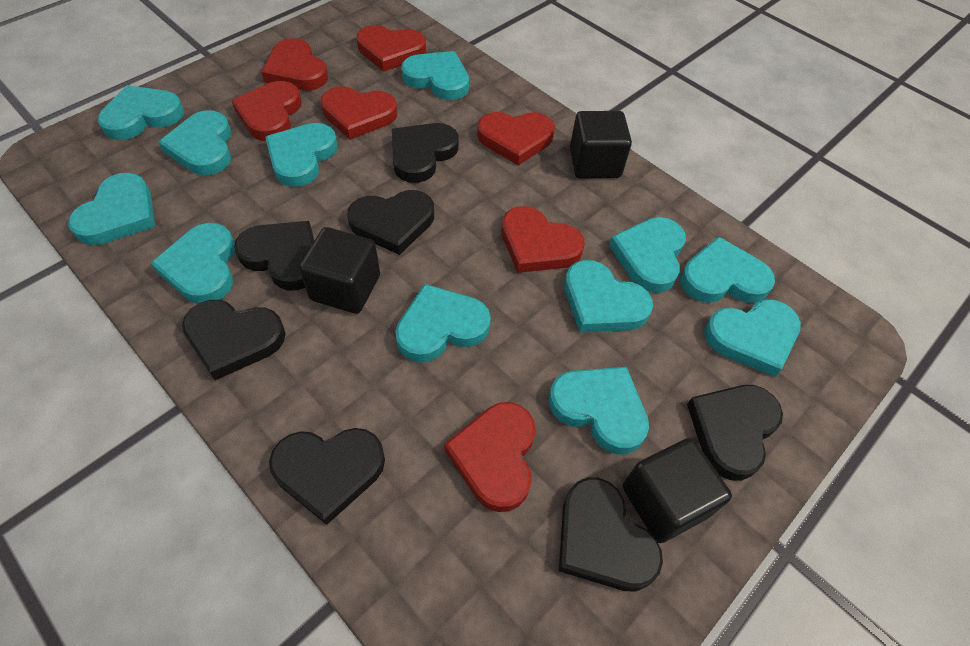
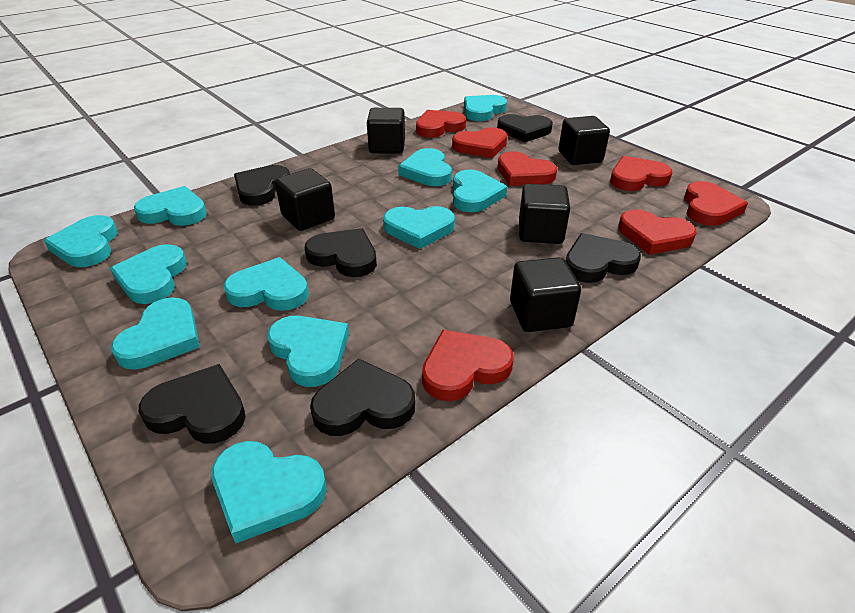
black cube: 3 -> 5
black heart: 7 -> 6
turquoise heart: 12 -> 11

